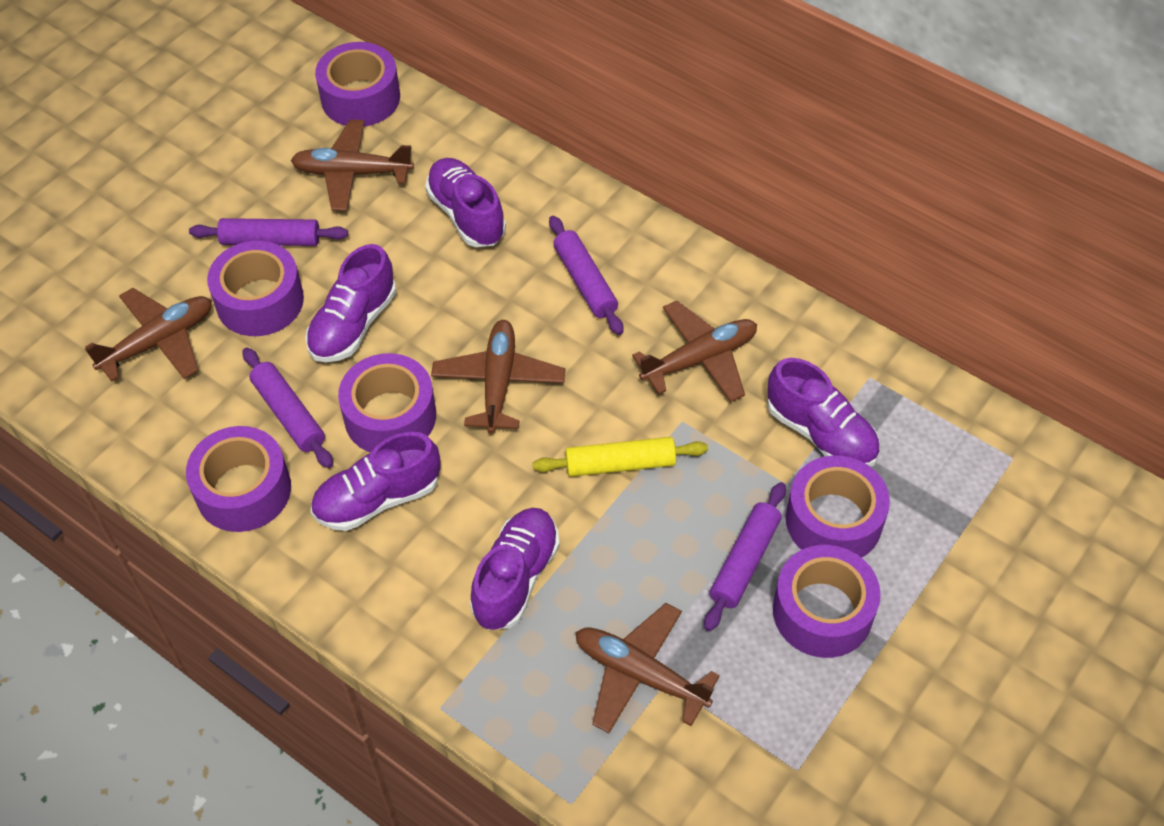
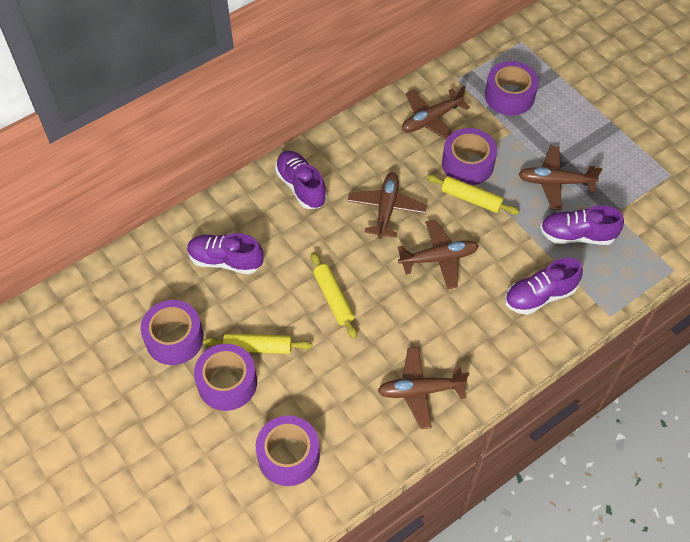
purple rolling pin: 4 -> 0
purple shoe: 5 -> 4
purple tape: 6 -> 5
yellow rolling pin: 1 -> 3

